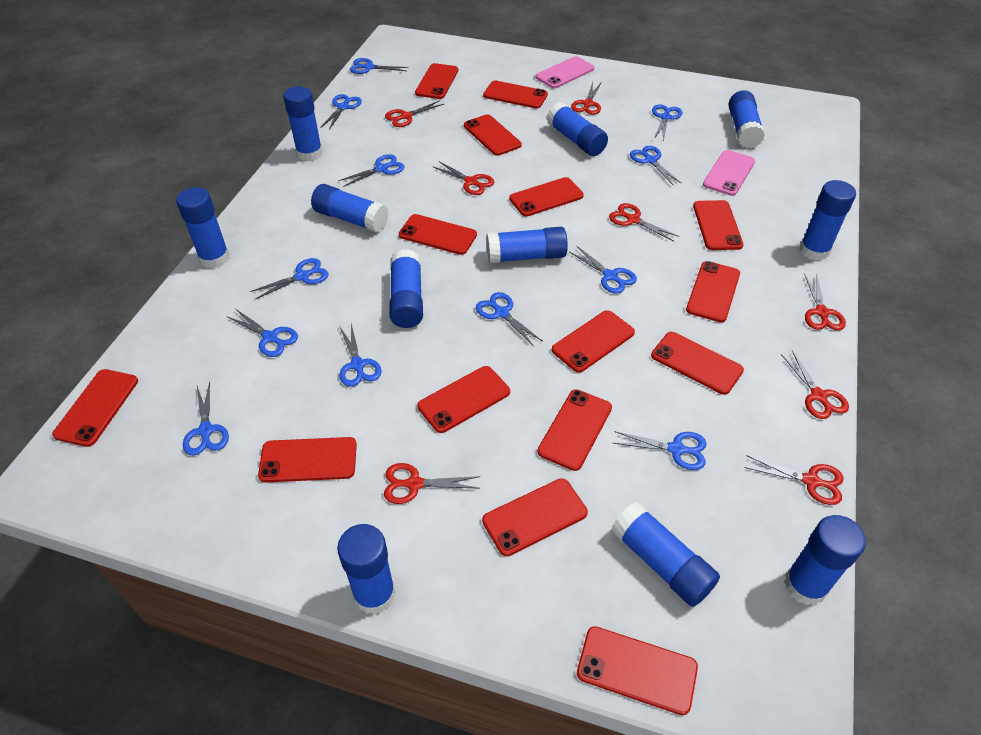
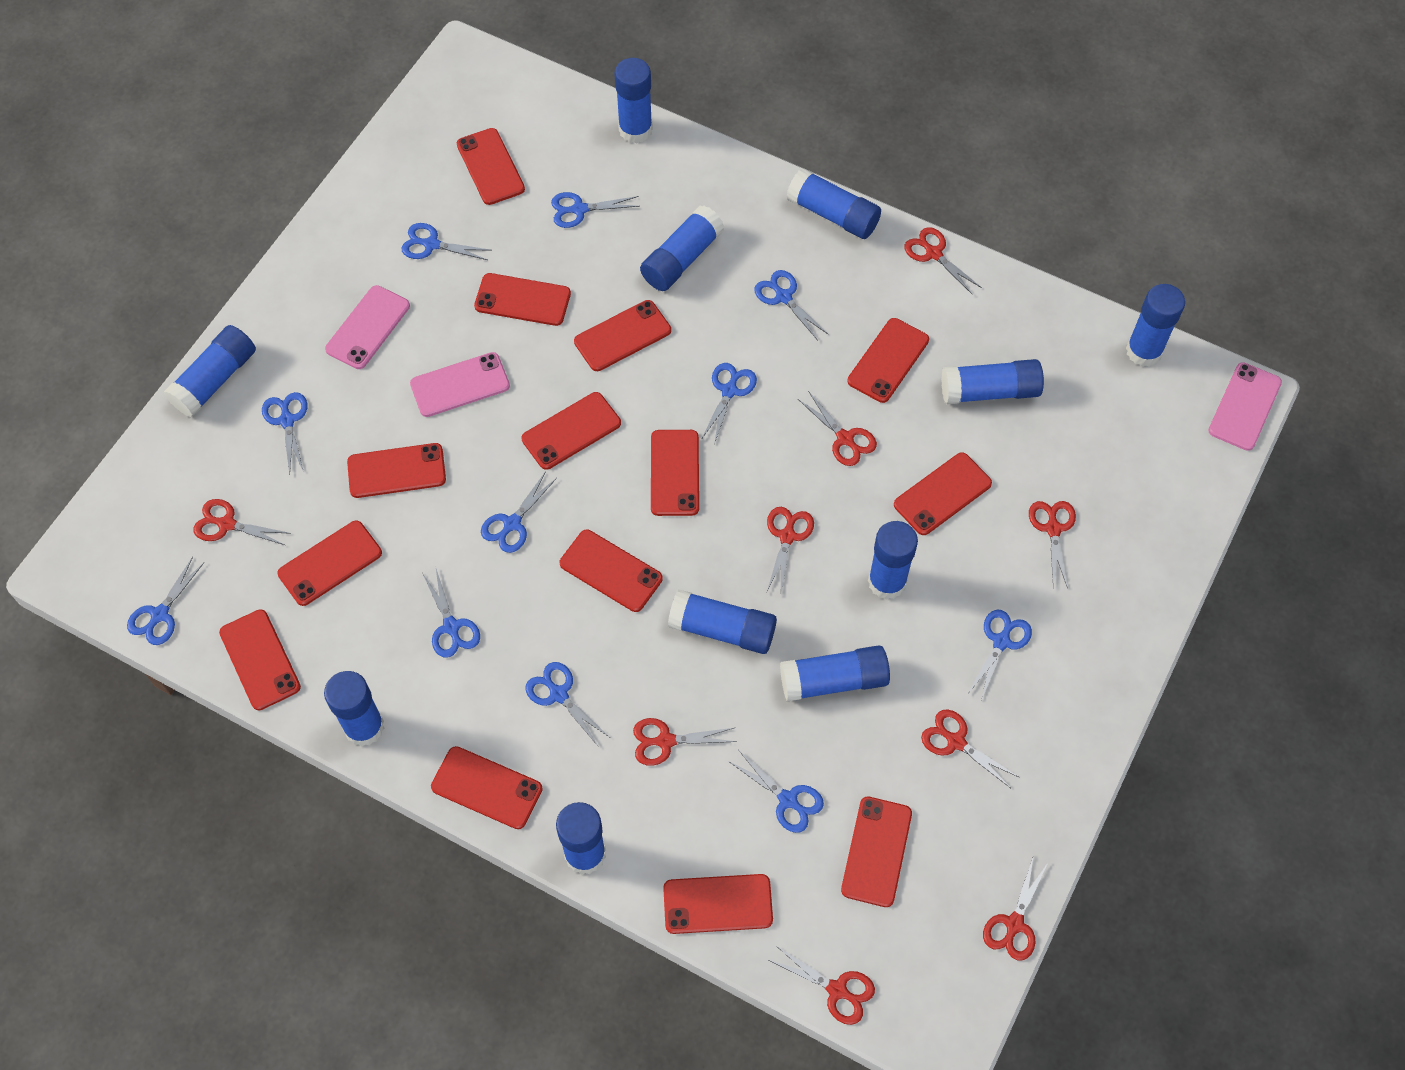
blue scissors: 12 -> 11
pink phone: 2 -> 3
red phone: 15 -> 14
red scissors: 8 -> 9

